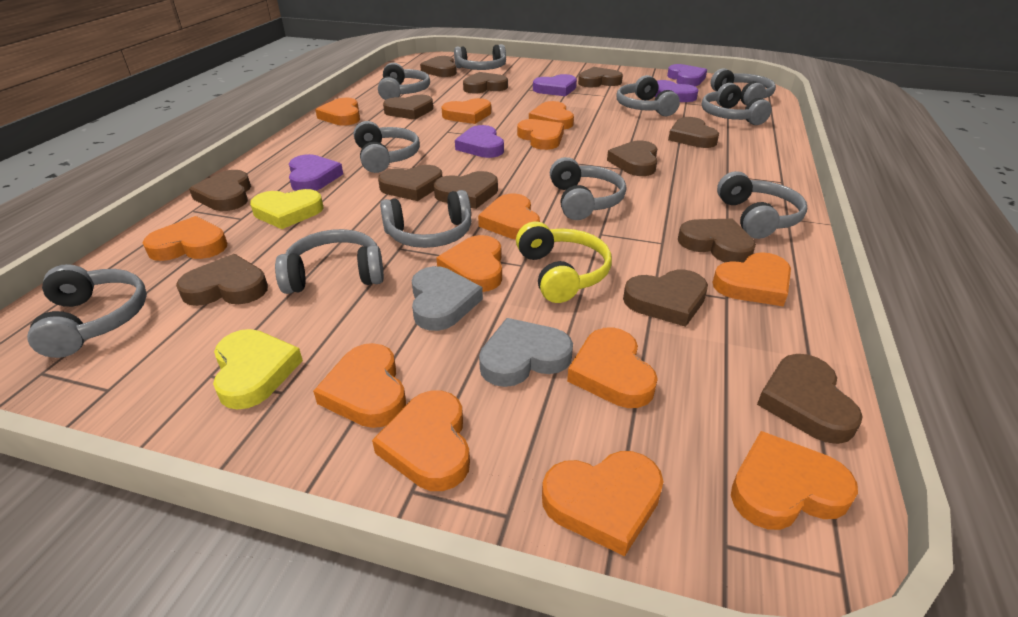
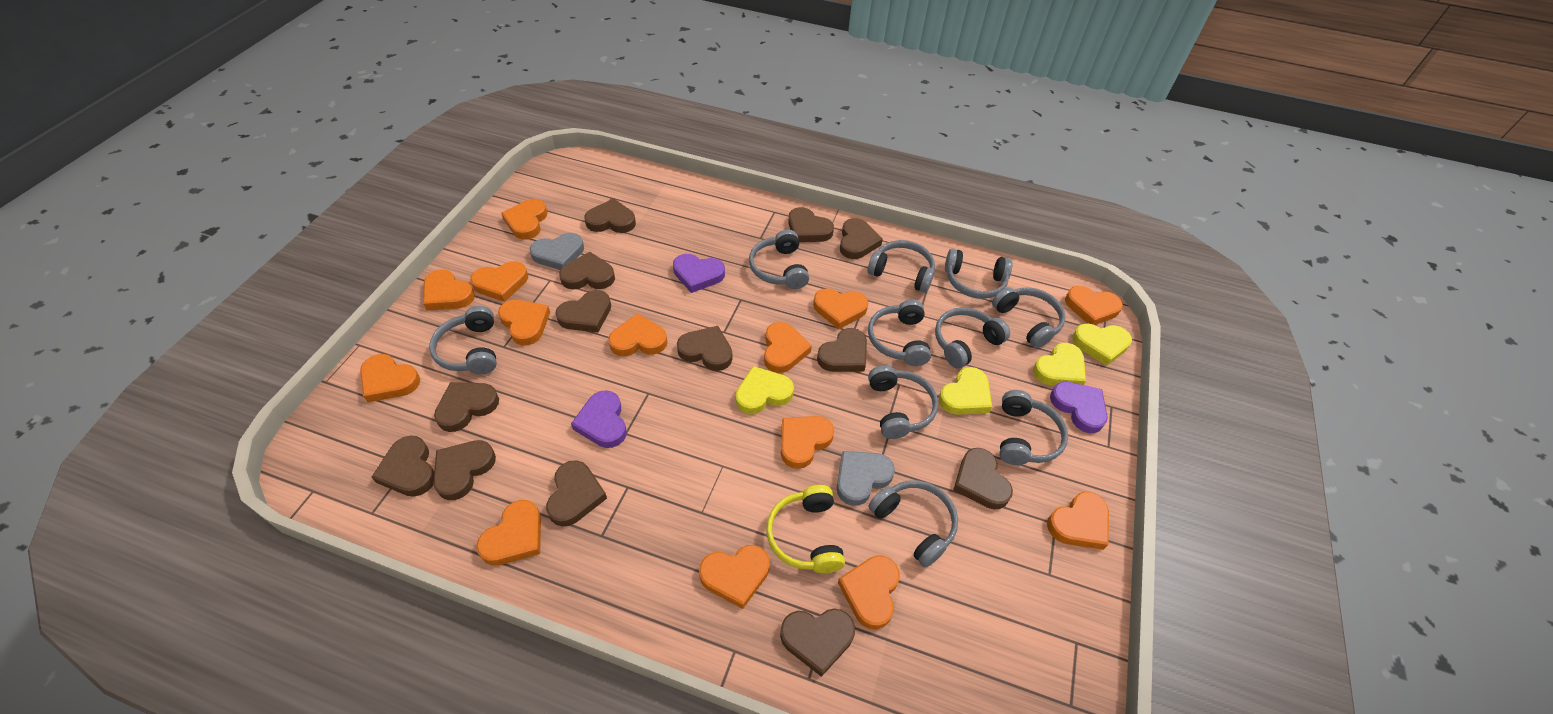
grey headphones: 11 -> 10
orange heart: 13 -> 14
purple heart: 5 -> 3
yellow heart: 2 -> 4

